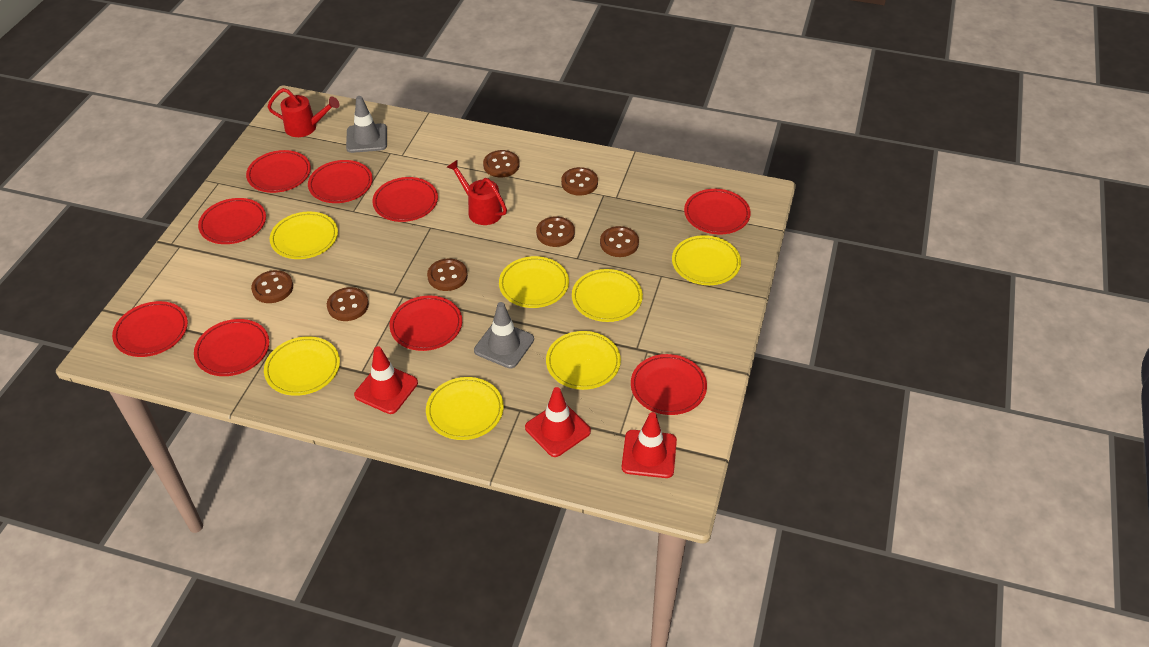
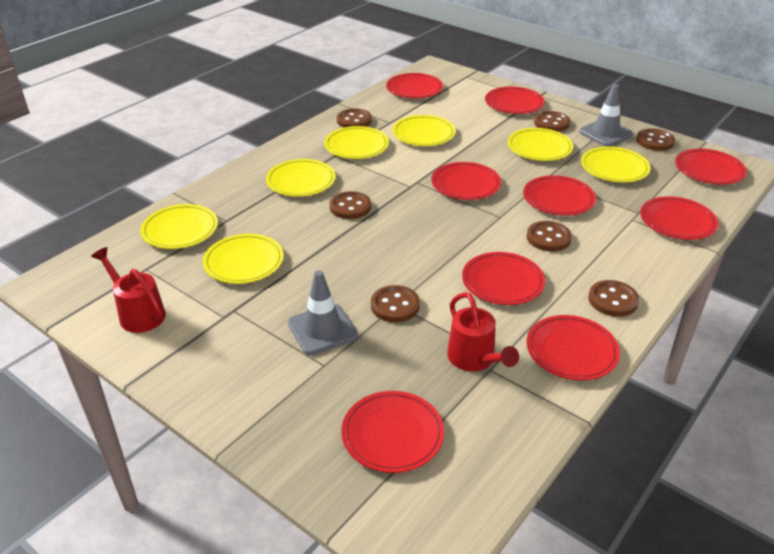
red traffic cone: 3 -> 0

